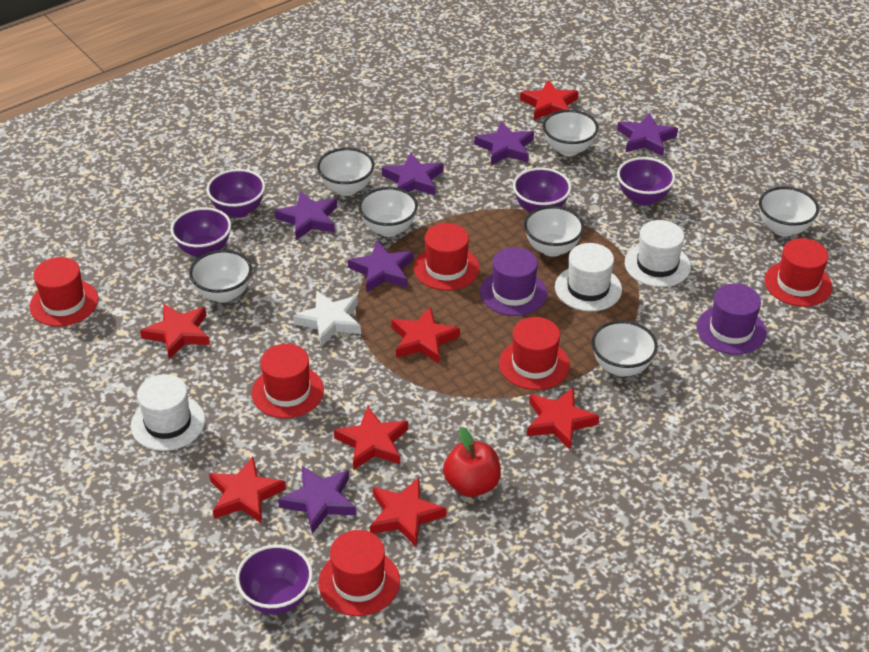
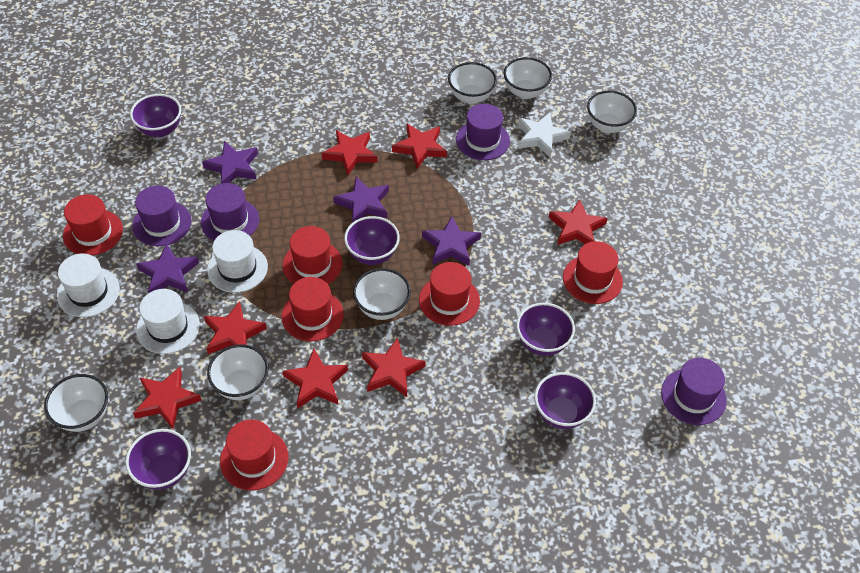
purple hat: 2 -> 4
purple star: 6 -> 4
red apple: 1 -> 0
white bowl: 7 -> 6

